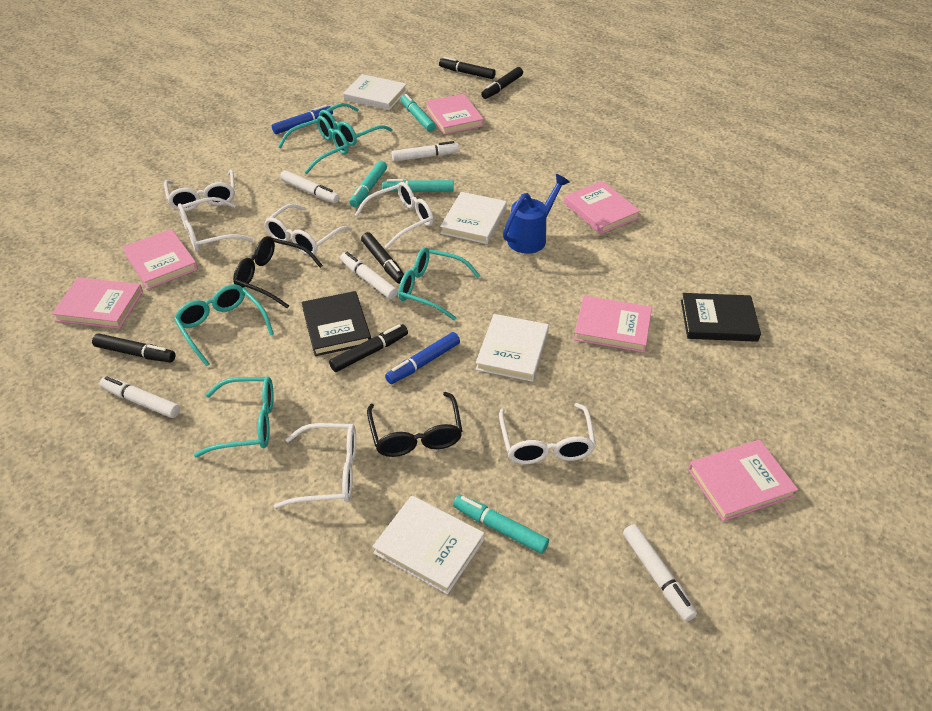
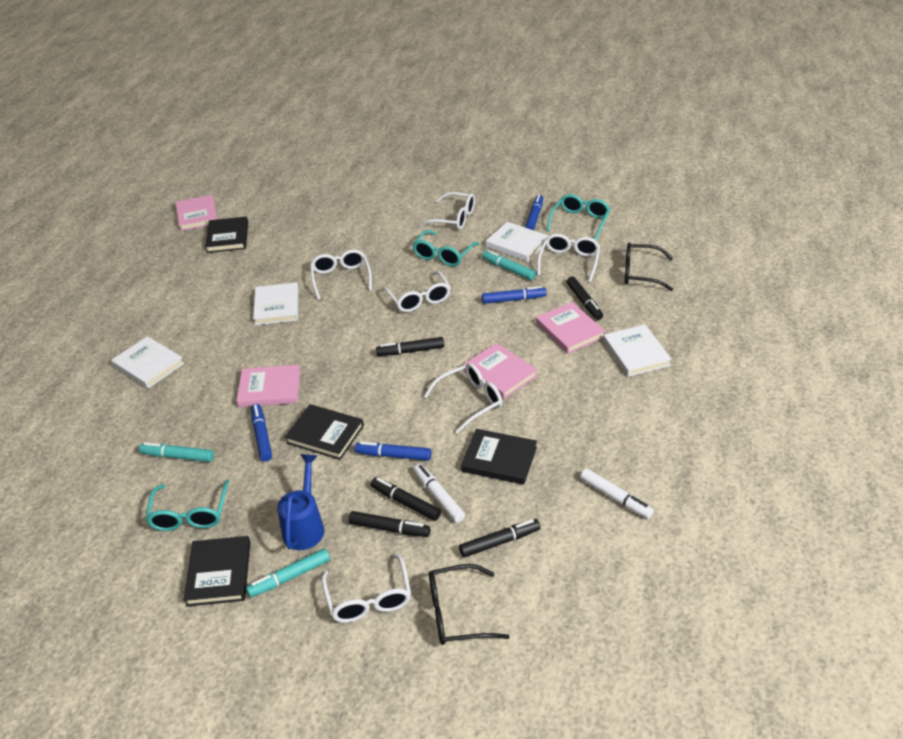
black book: 2 -> 4
blue marker: 2 -> 4
pink book: 6 -> 4
turquoise glasses: 5 -> 3
turquoise marker: 4 -> 3
white marker: 5 -> 2

